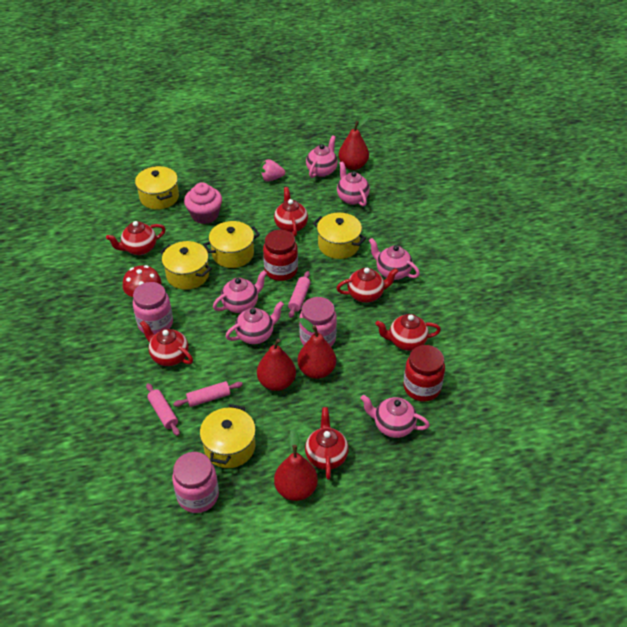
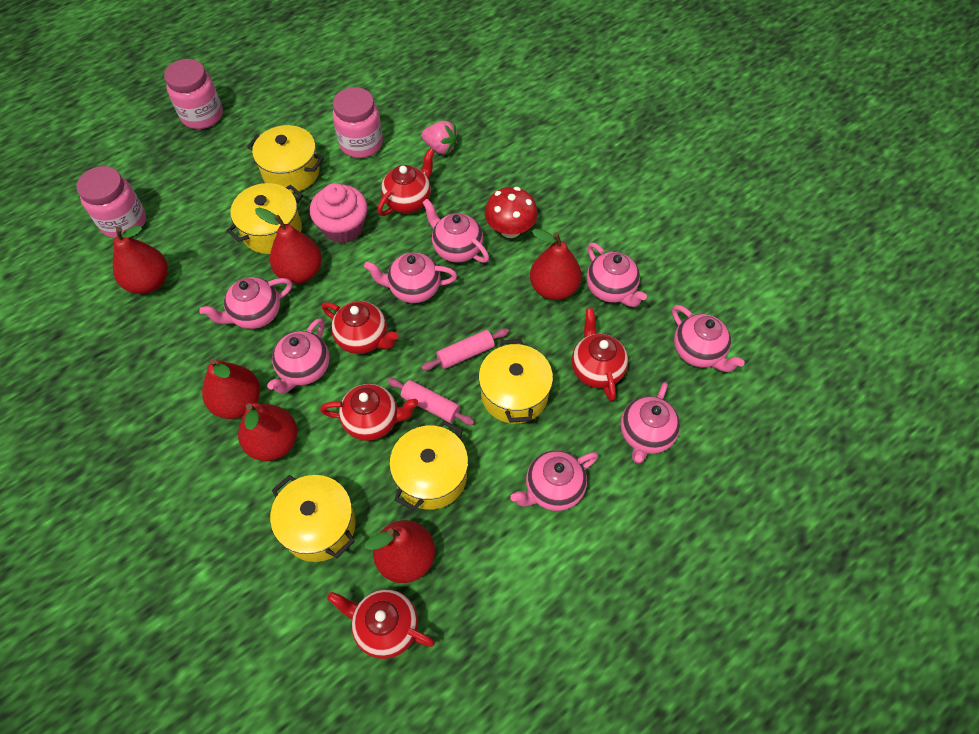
pink rolling pin: 3 -> 2
pink teapot: 6 -> 8
red jar: 2 -> 0
red pear: 4 -> 6
red teapot: 6 -> 5

